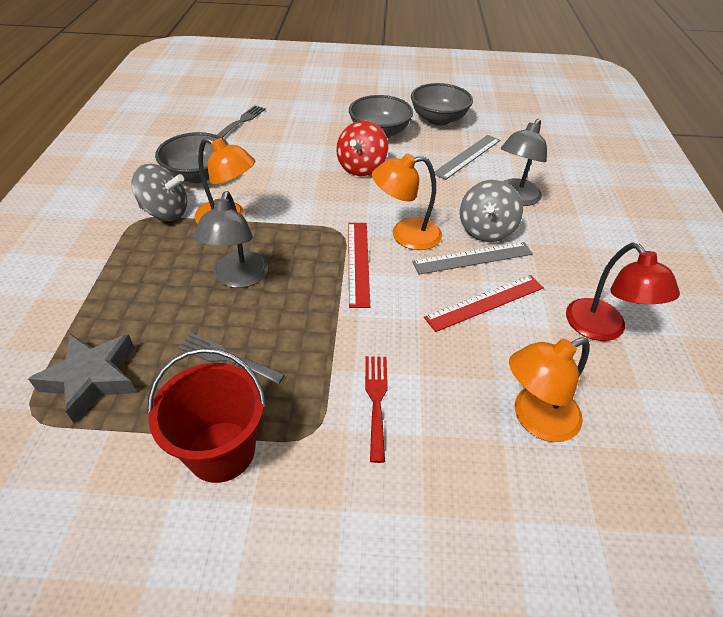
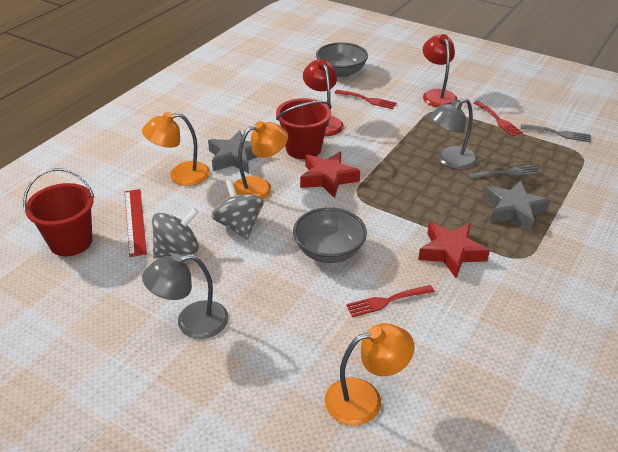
grey bowl: 3 -> 2
grey ruler: 2 -> 0
grey star: 1 -> 2
red bucket: 1 -> 2
red fork: 1 -> 3
red lamp: 1 -> 2
red ruler: 2 -> 1
red spinning top: 1 -> 0
red star: 0 -> 2

